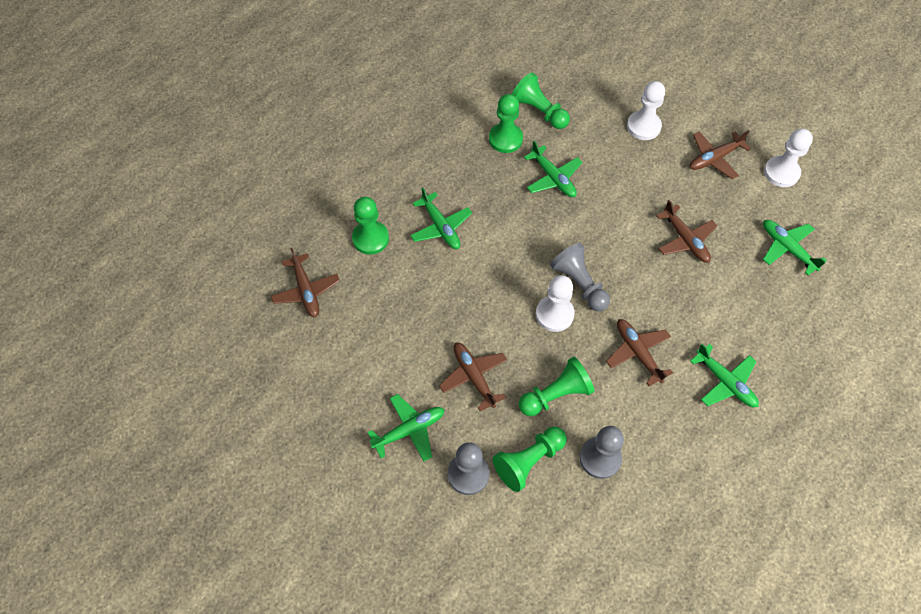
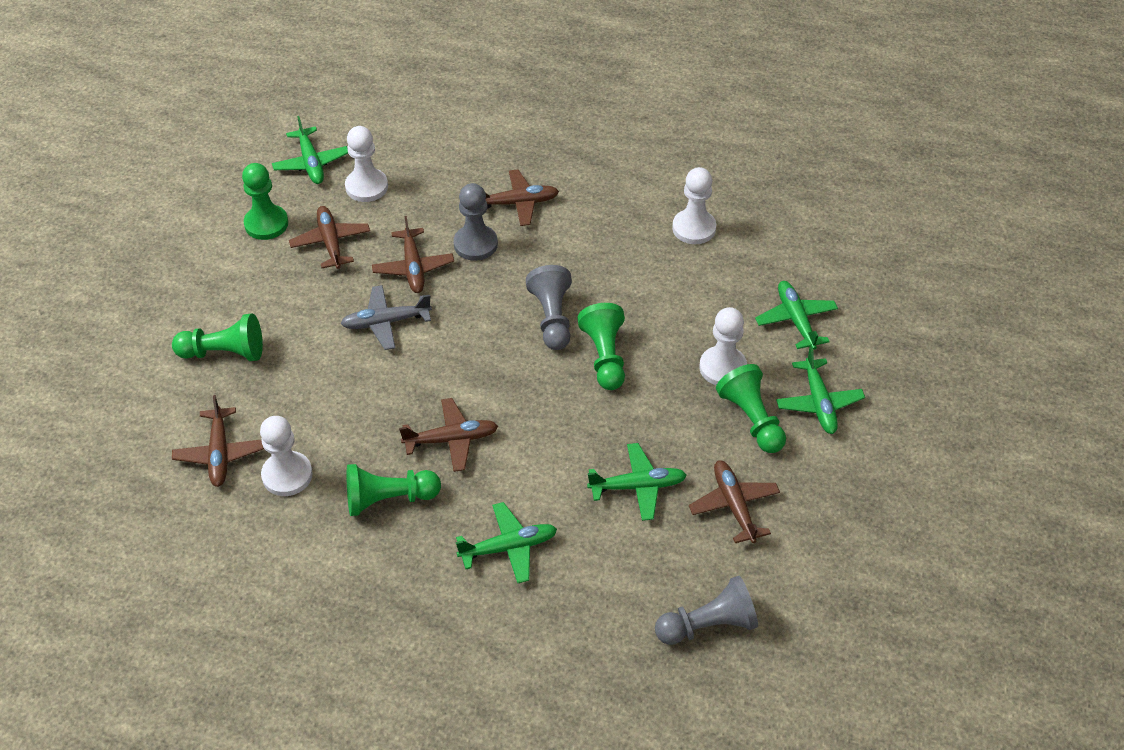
brown plane: 5 -> 6
grey plane: 0 -> 1
white pawn: 3 -> 4

